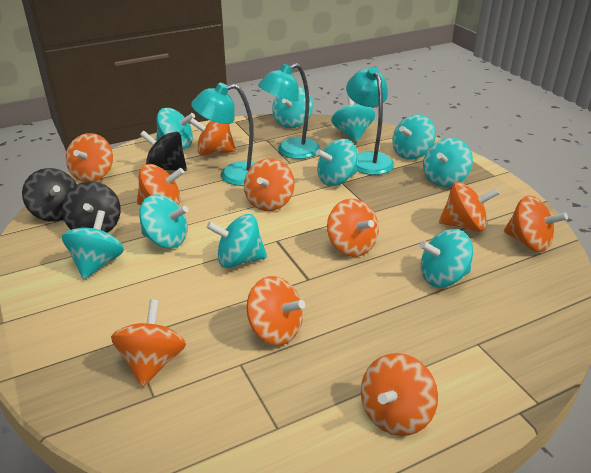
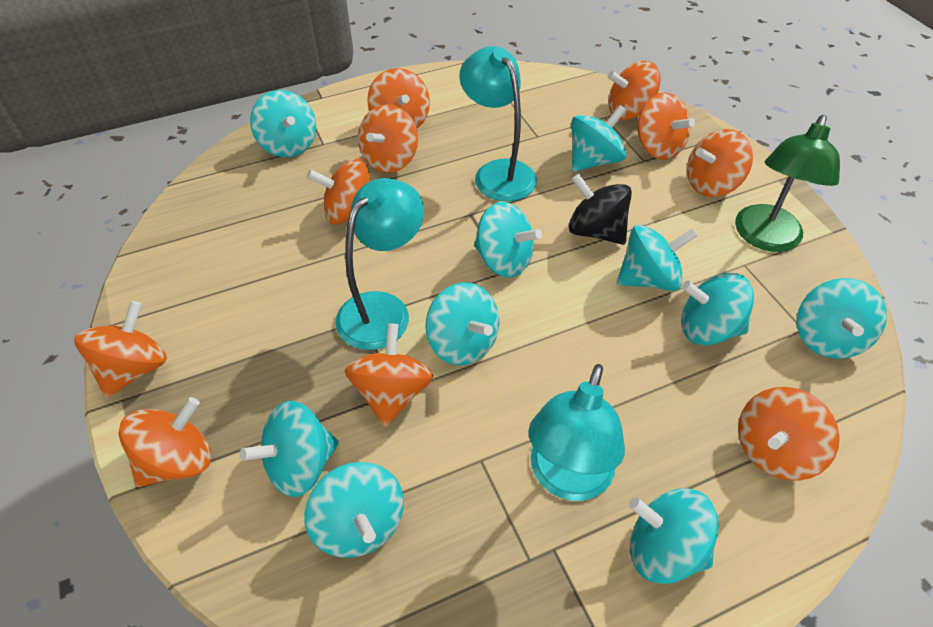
black spinning top: 3 -> 1
green lamp: 0 -> 1

